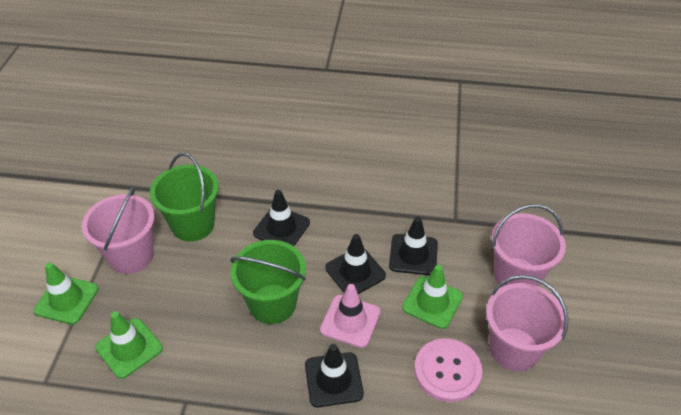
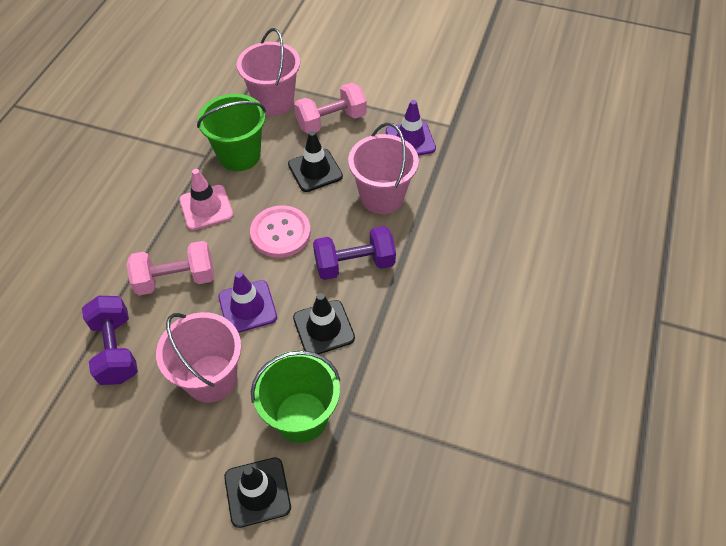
black traffic cone: 4 -> 3
green traffic cone: 3 -> 0
pink dumbbell: 0 -> 2
purple dumbbell: 0 -> 2
purple traffic cone: 0 -> 2

